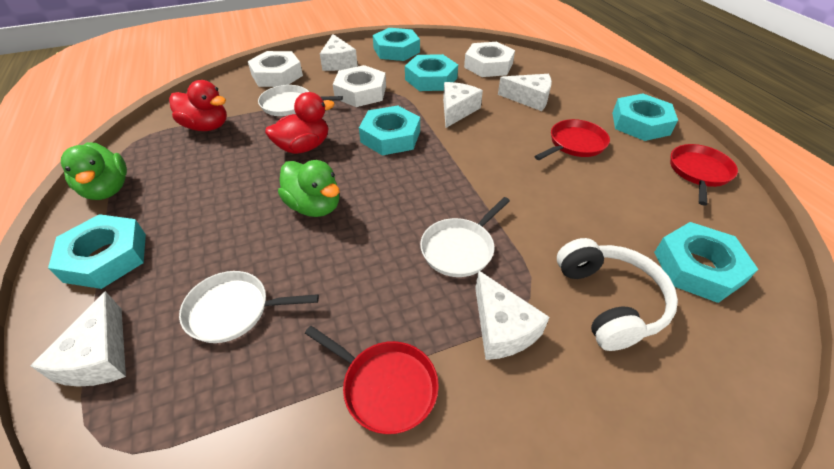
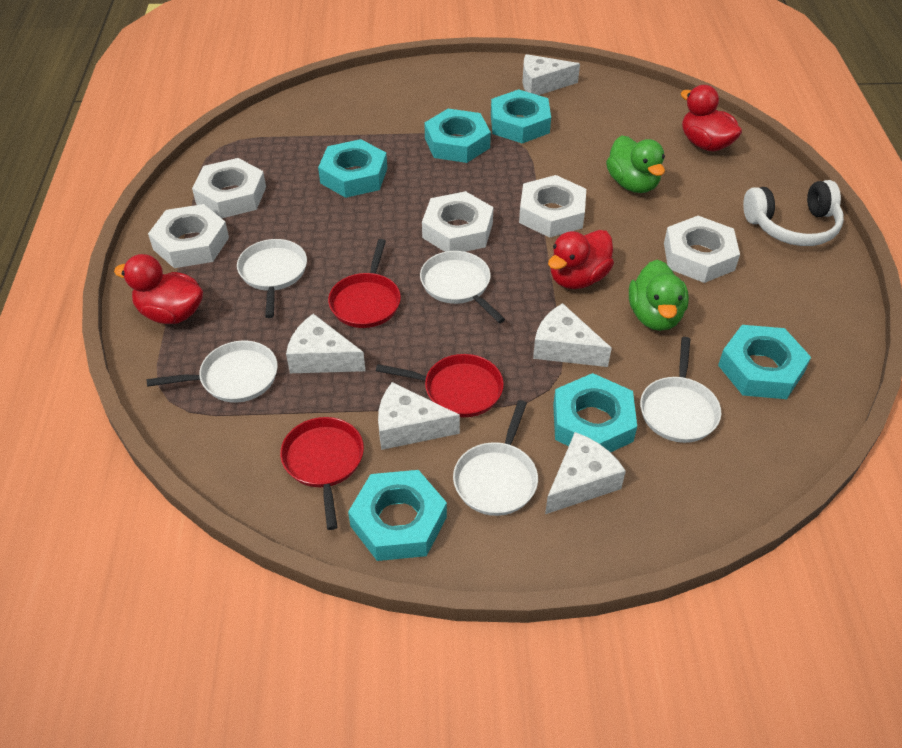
red duck: 2 -> 3
white nut: 3 -> 5
white pan: 3 -> 5

